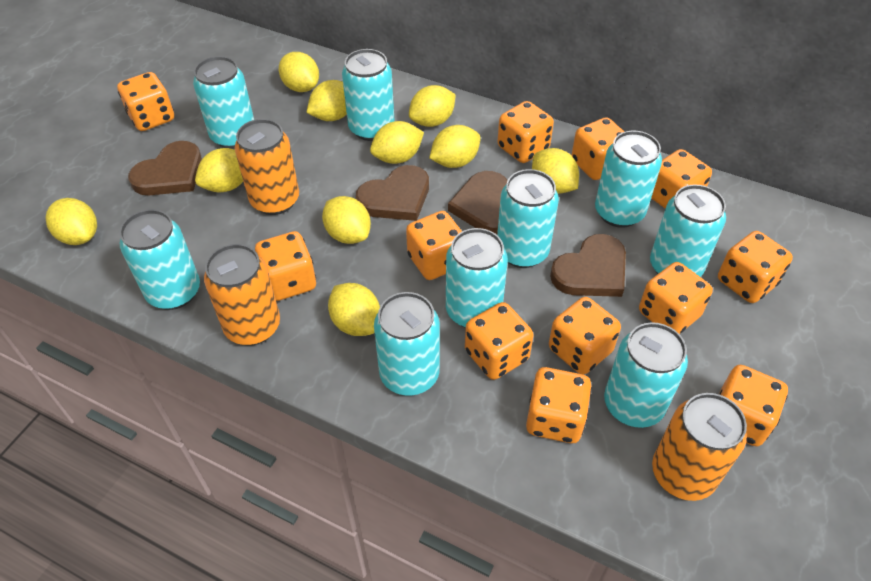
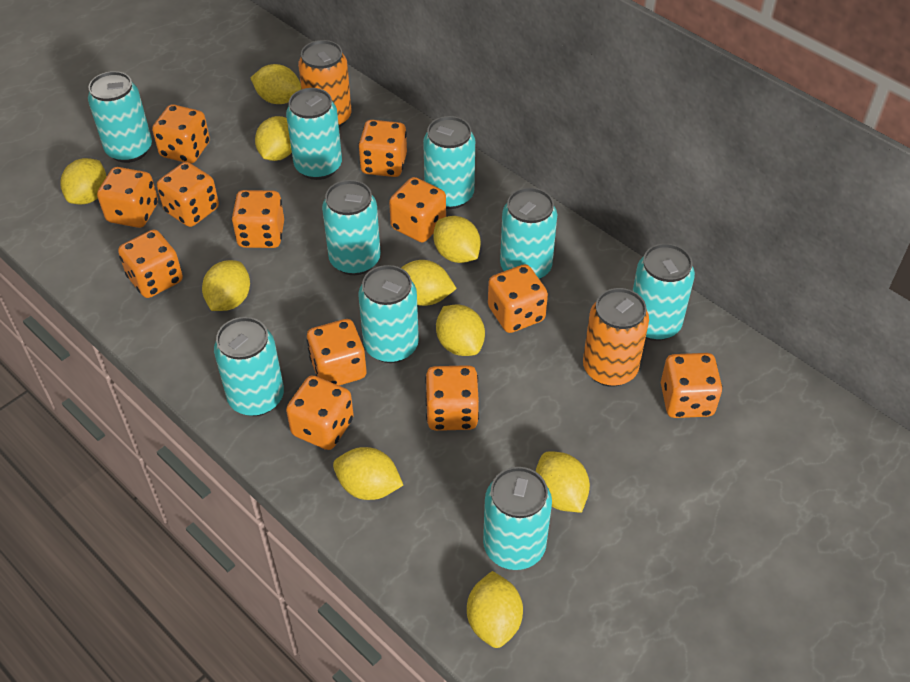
brown heart: 4 -> 0
orange can: 3 -> 2

